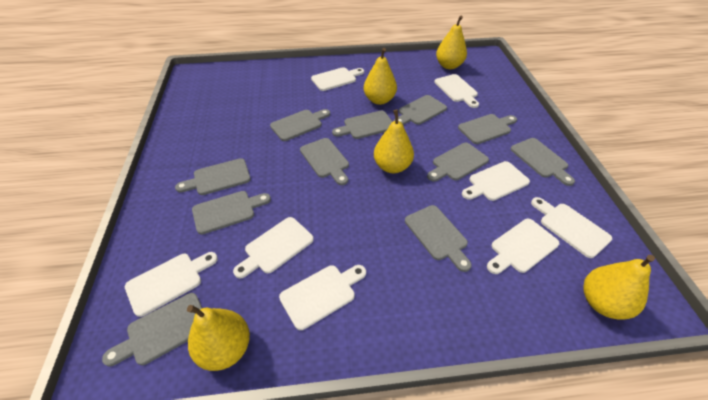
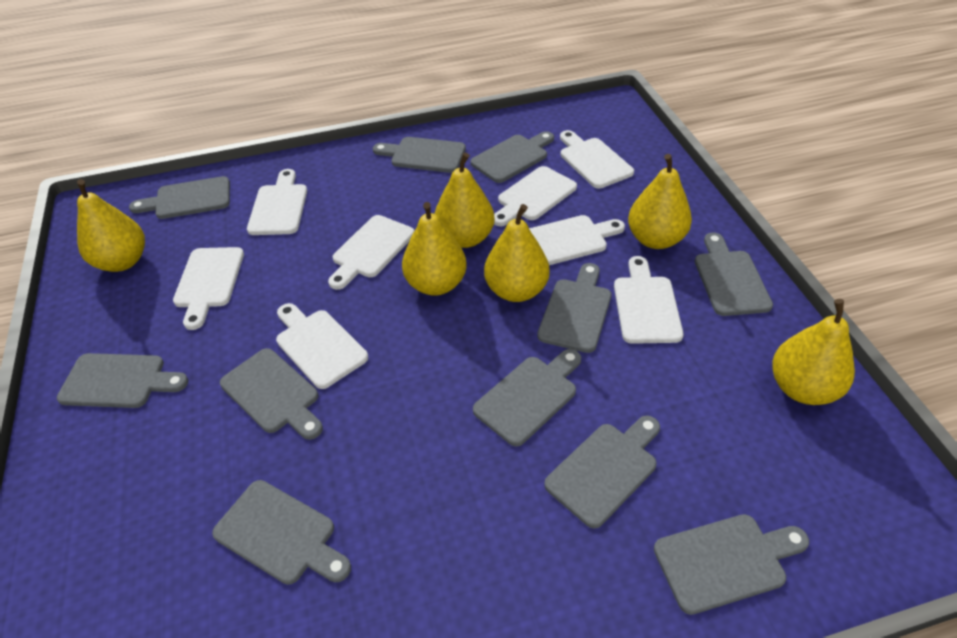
yellow pear: 5 -> 6

